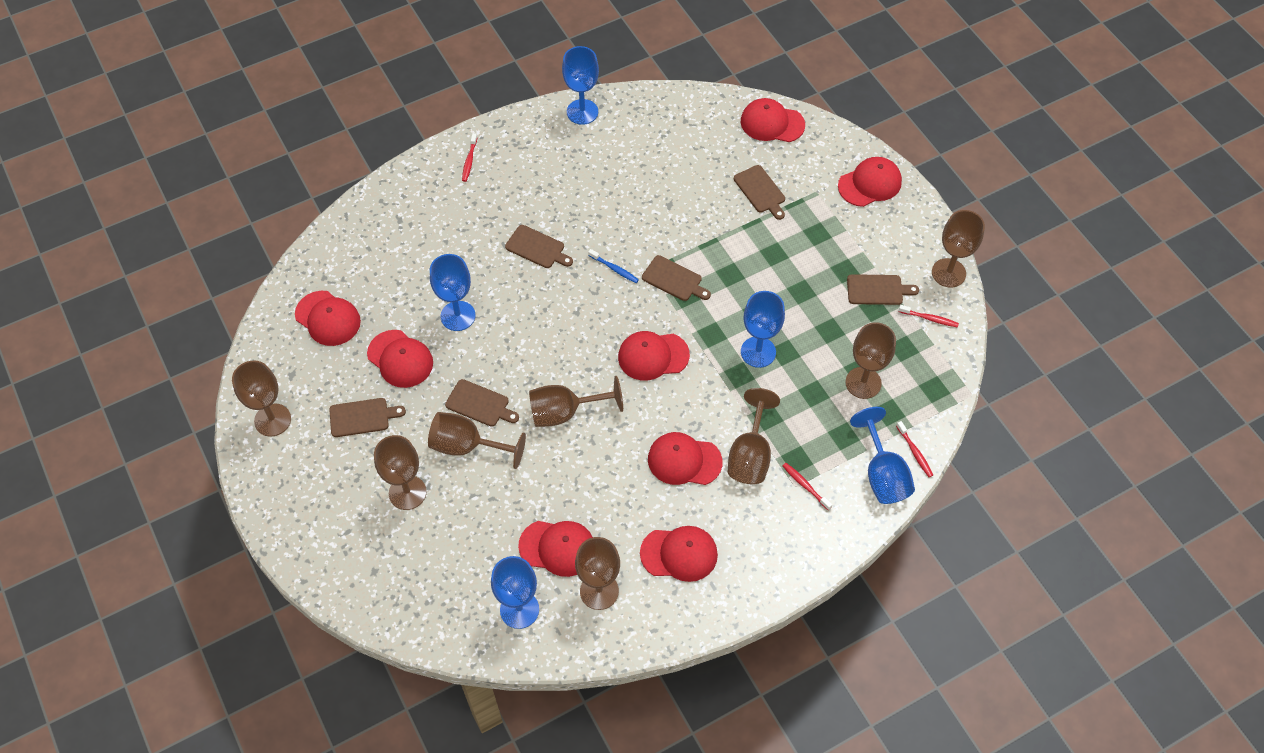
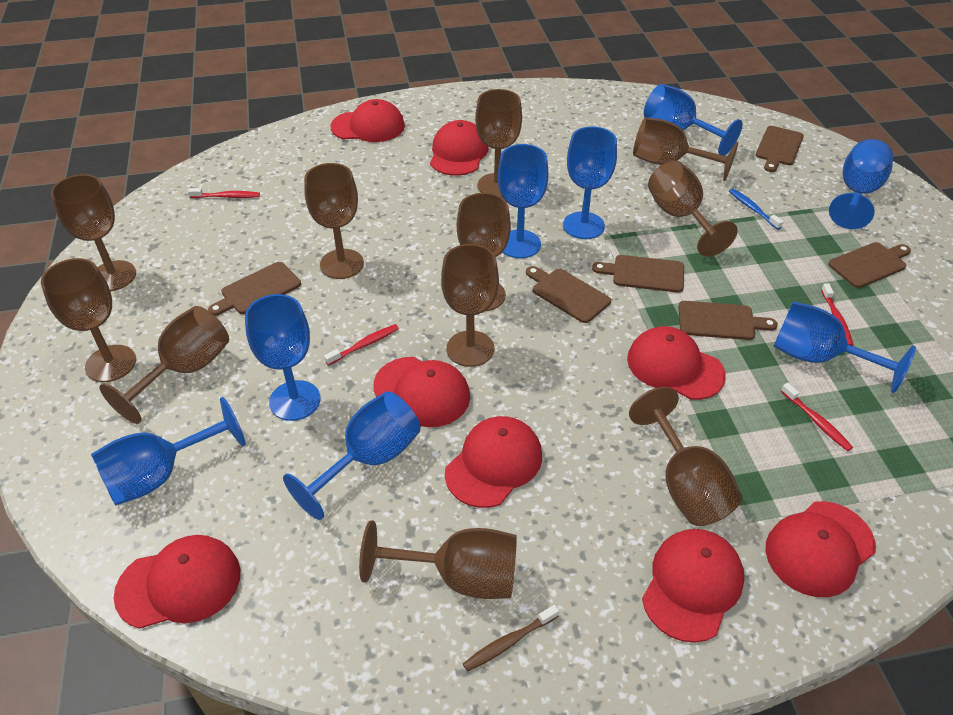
blue goblet: 5 -> 8
brown goblet: 8 -> 11
brown toothbrush: 0 -> 1

